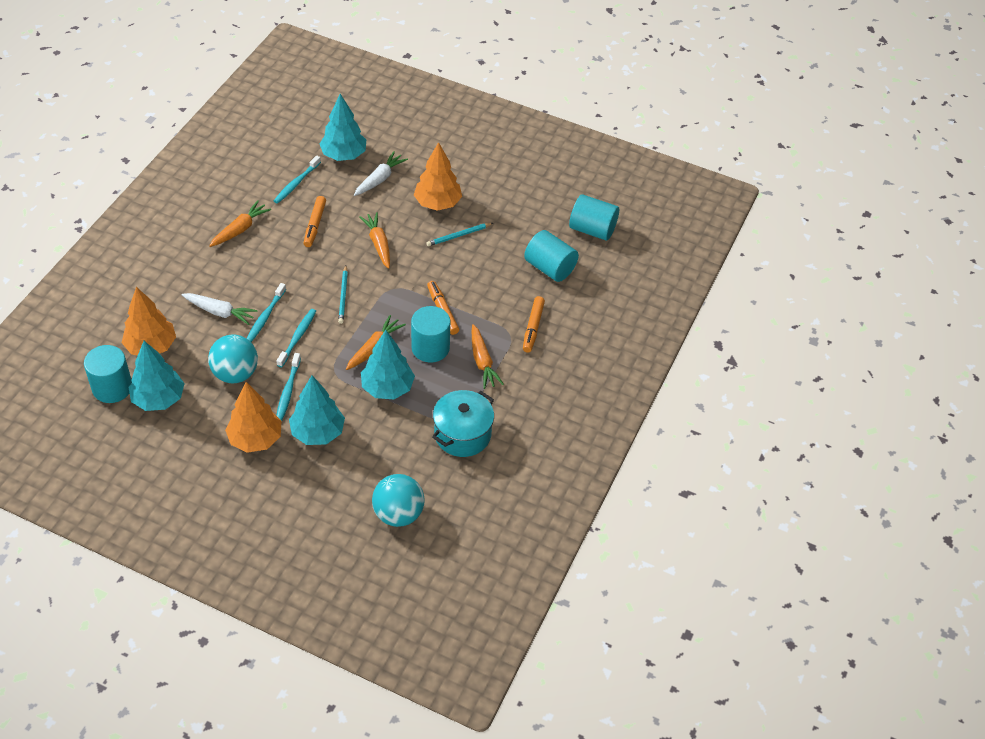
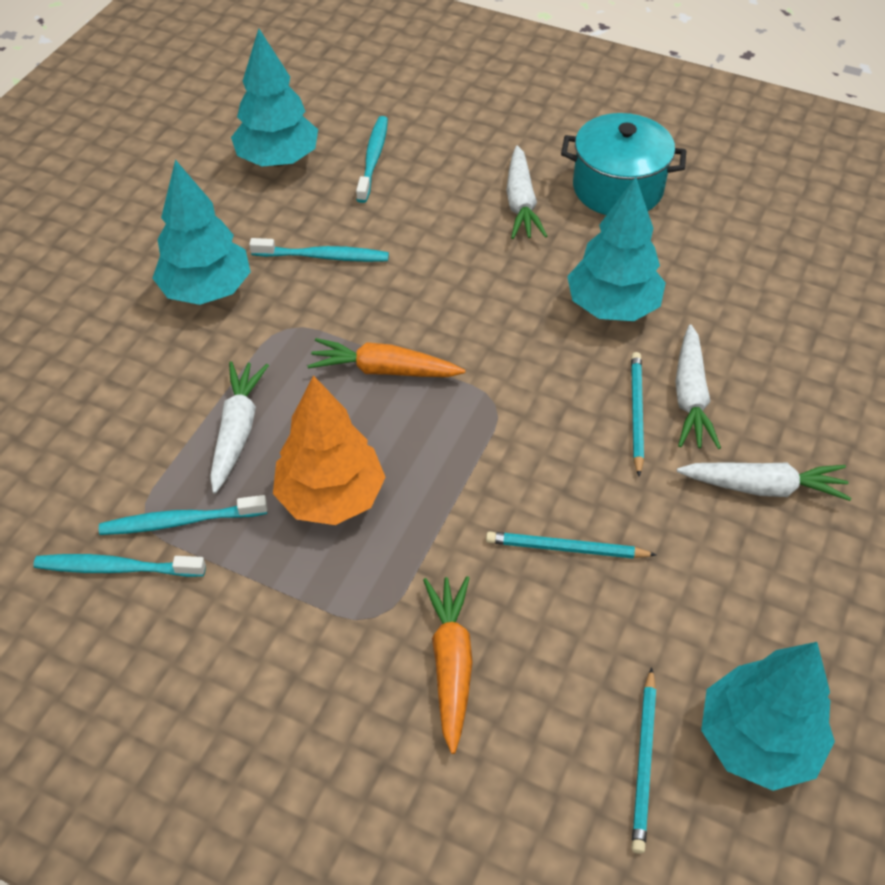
orange carrot: 4 -> 2
orange marker: 3 -> 0
orange tree: 3 -> 1
turquoise ball: 2 -> 0
turquoise cylinder: 4 -> 0
turquoise pencil: 2 -> 3
white carrot: 2 -> 4

